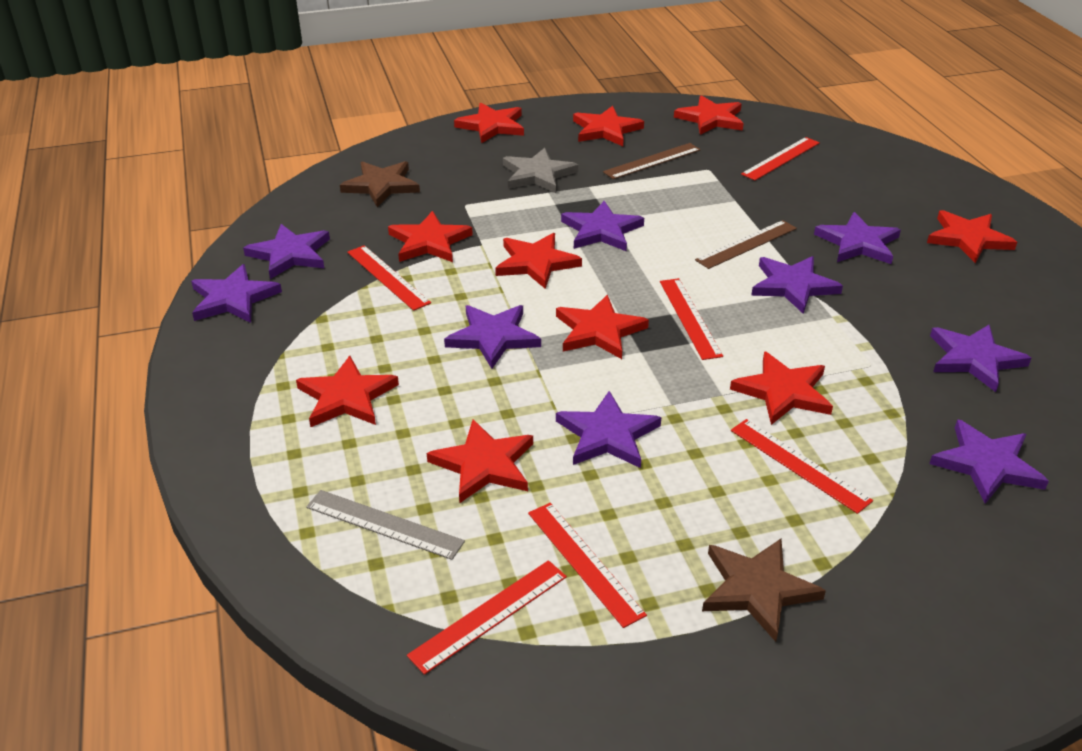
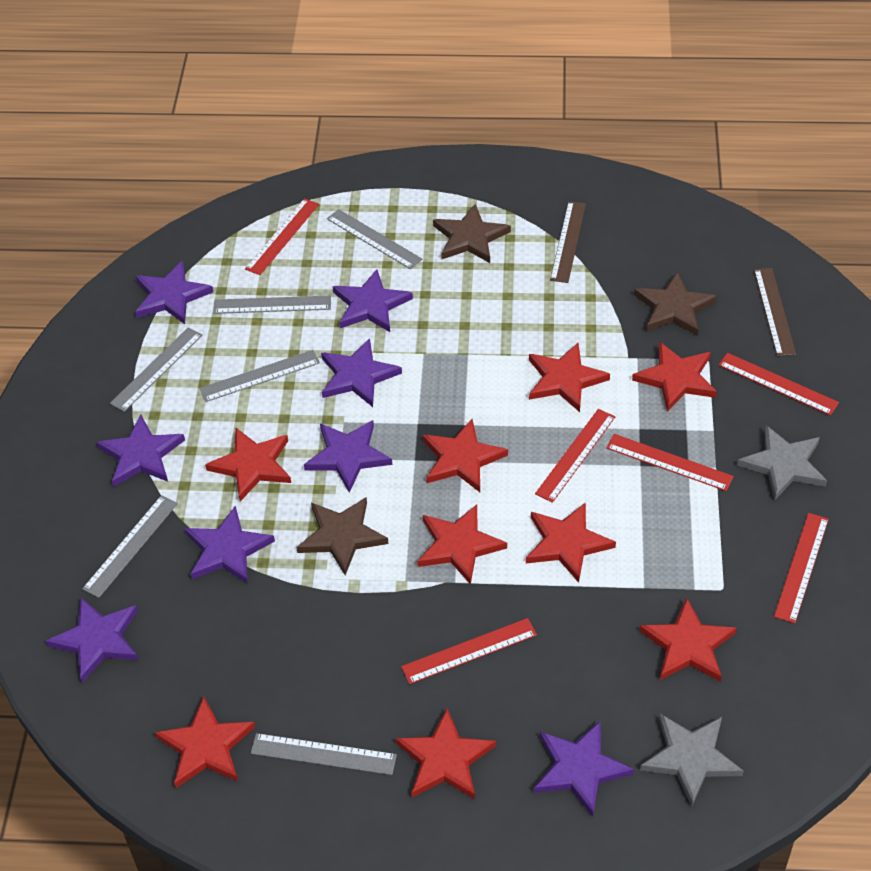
brown star: 2 -> 3
grey ruler: 1 -> 6
grey star: 1 -> 2
purple star: 9 -> 8
red star: 10 -> 9

